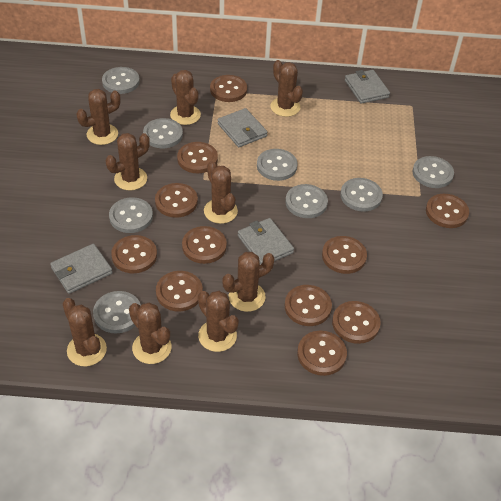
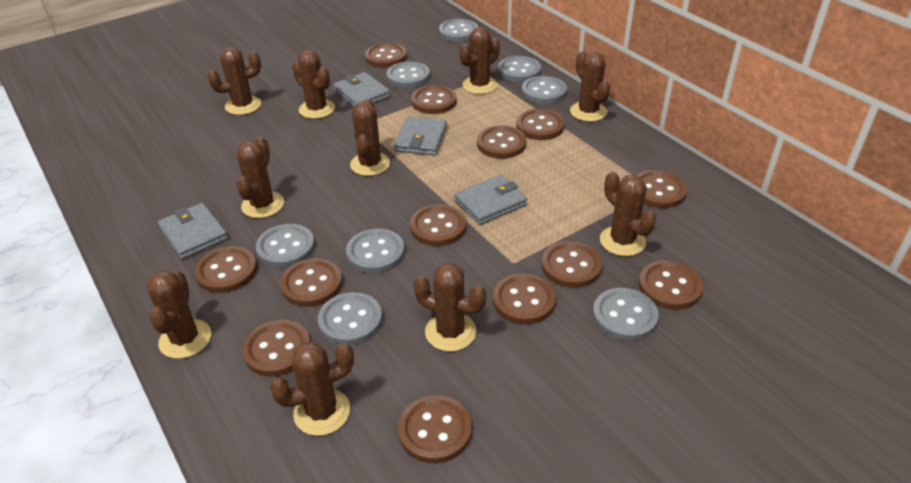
brown button: 11 -> 13
brown cactus: 9 -> 10

